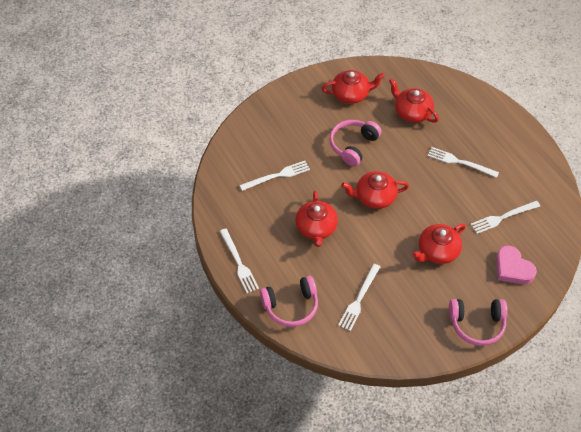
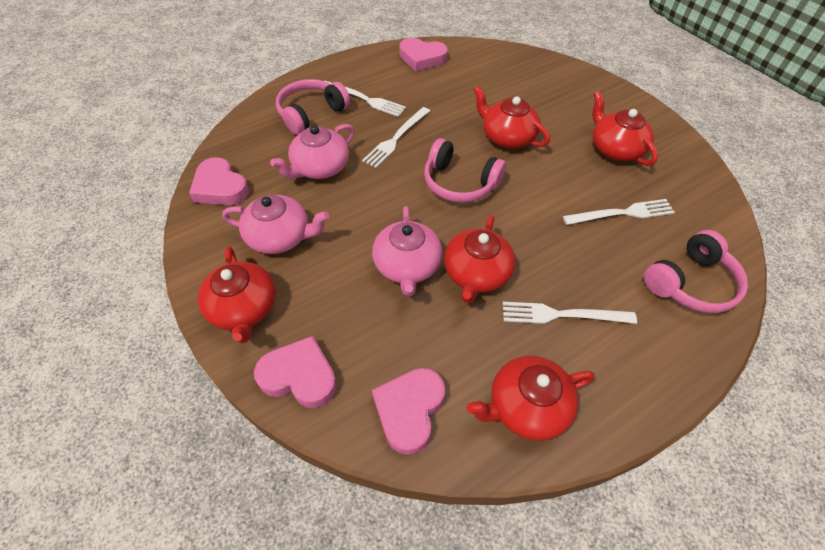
pink heart: 1 -> 4
pink teapot: 0 -> 3
white fork: 5 -> 4

